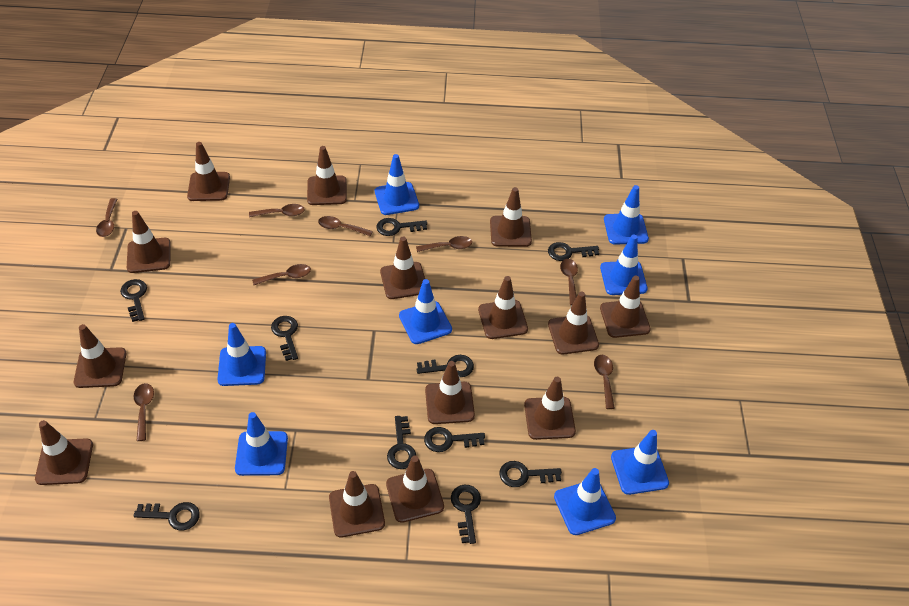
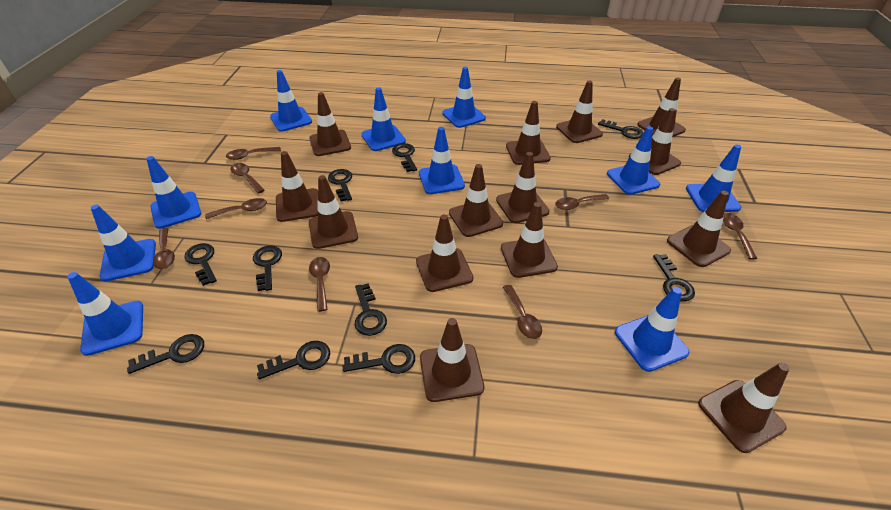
blue traffic cone: 8 -> 10

